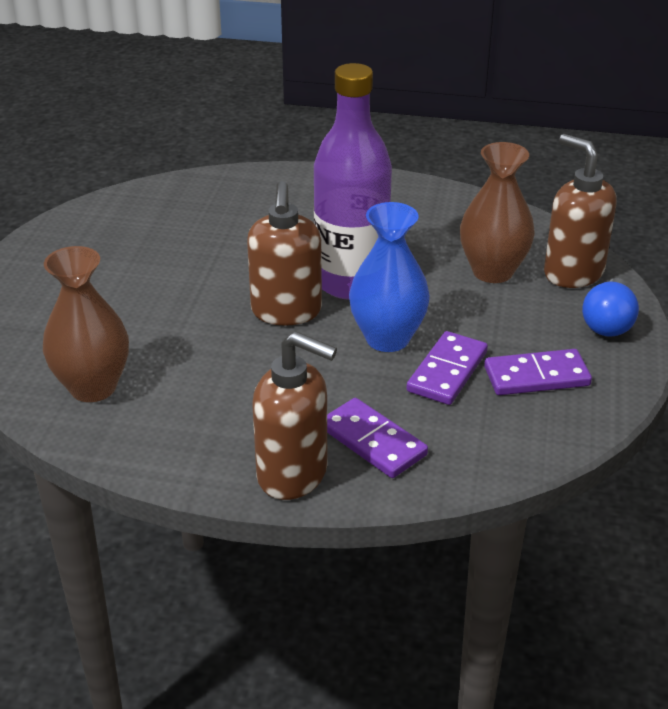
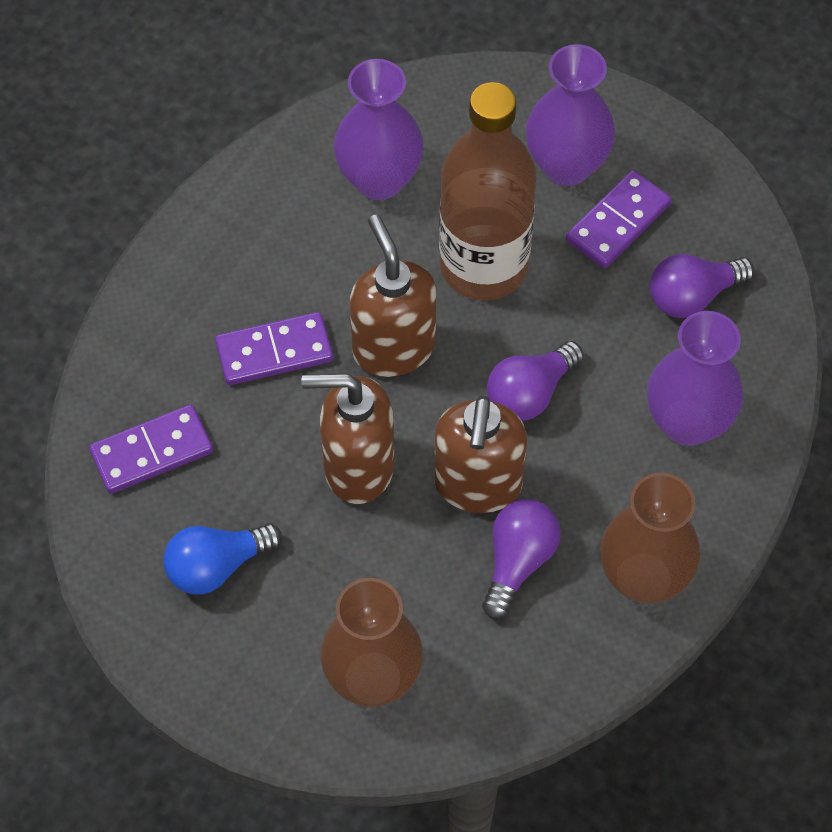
blue vase: 1 -> 0
brown bottle: 0 -> 1
purple bottle: 1 -> 0
purple light bulb: 0 -> 3
purple vase: 0 -> 3

